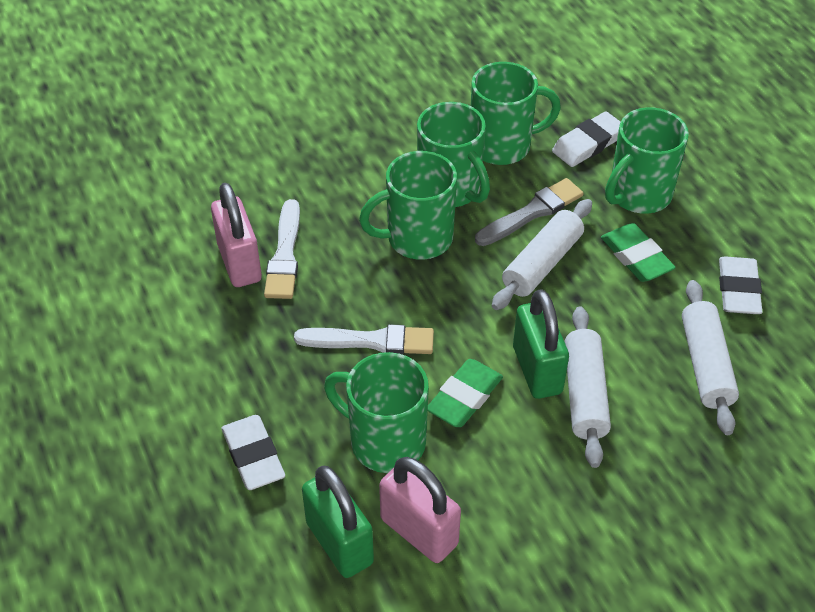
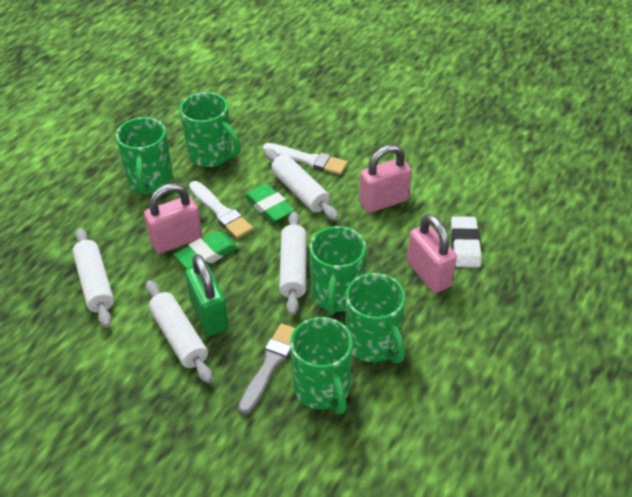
green padlock: 2 -> 1
pink padlock: 2 -> 3
white eraser: 3 -> 1
white rolling pin: 3 -> 4

